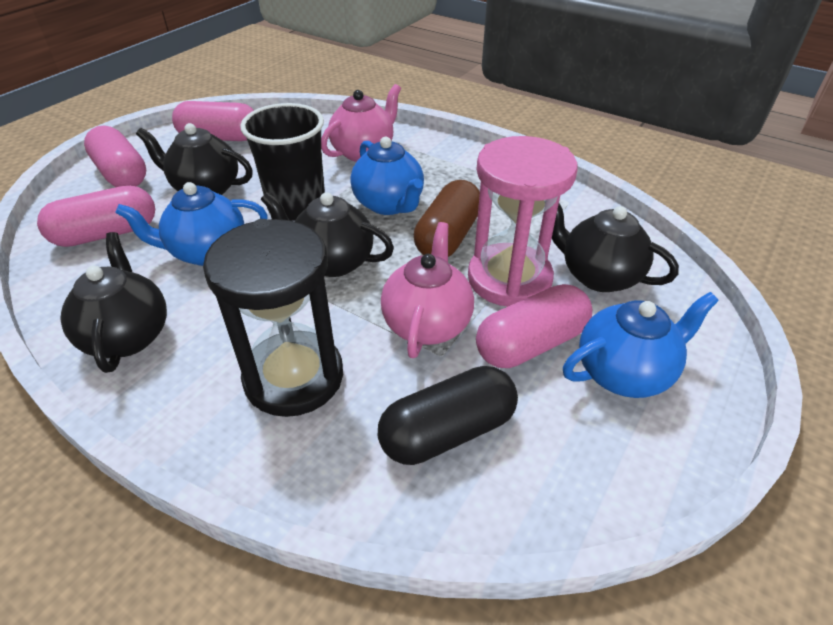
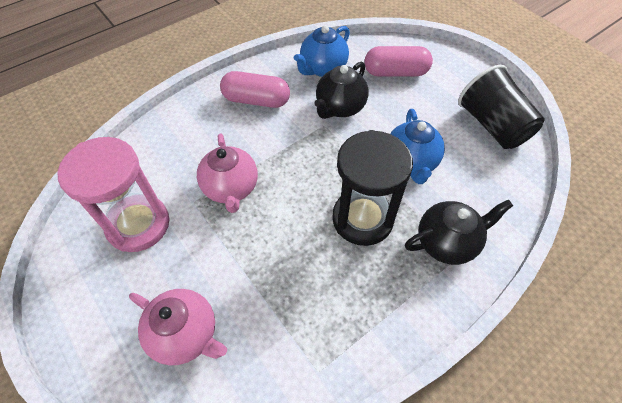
black capsule: 1 -> 0
black teapot: 4 -> 2
blue teapot: 3 -> 2
brown capsule: 1 -> 0
pink capsule: 4 -> 2

